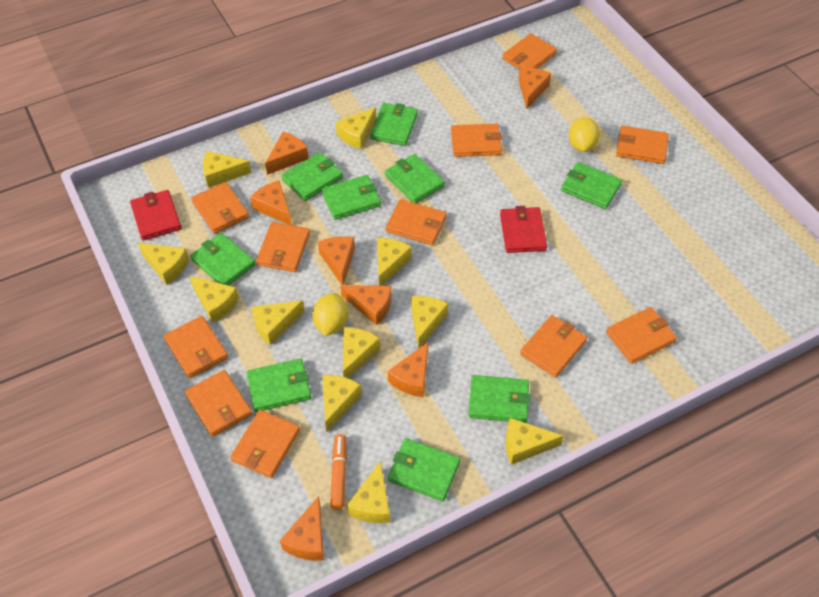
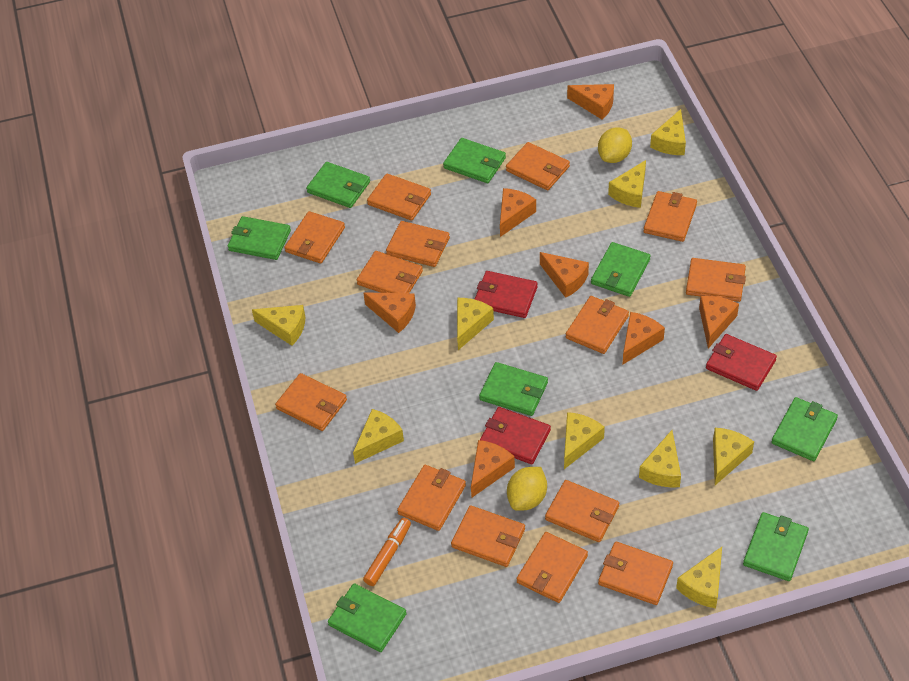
green wallet: 9 -> 8
orange wallet: 11 -> 14
red wallet: 2 -> 3
yellow cheese: 11 -> 9

